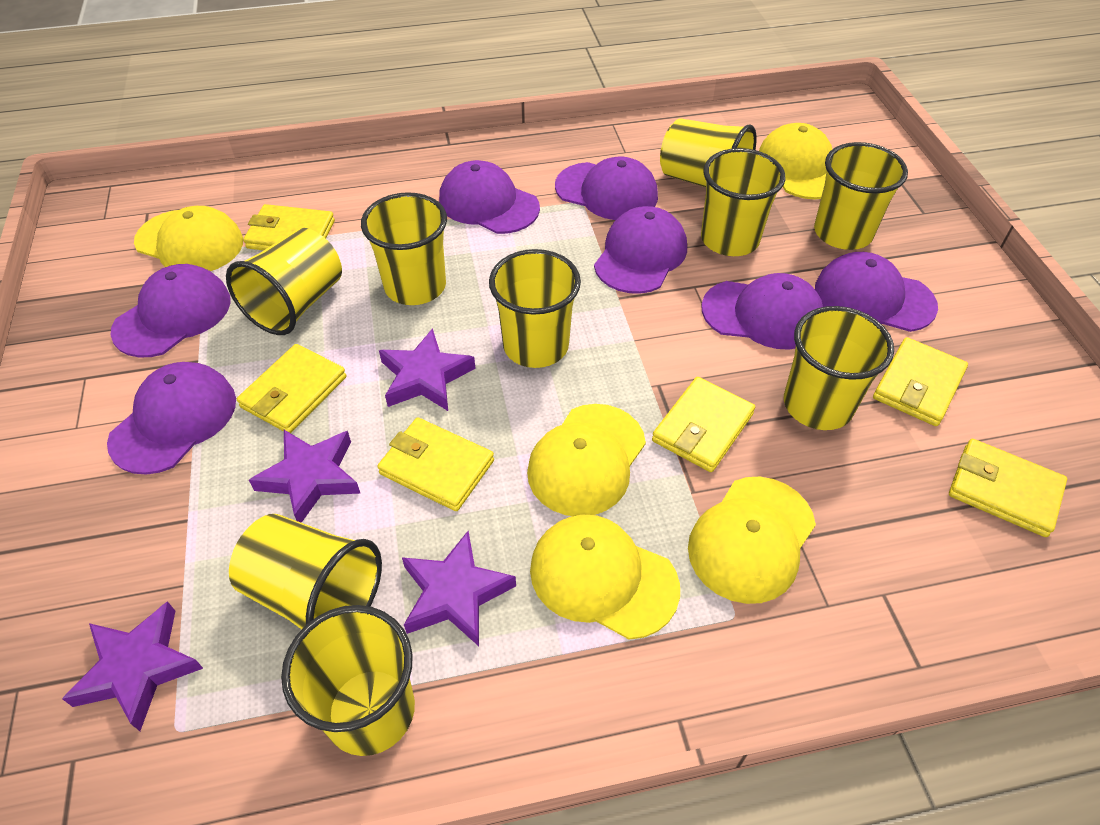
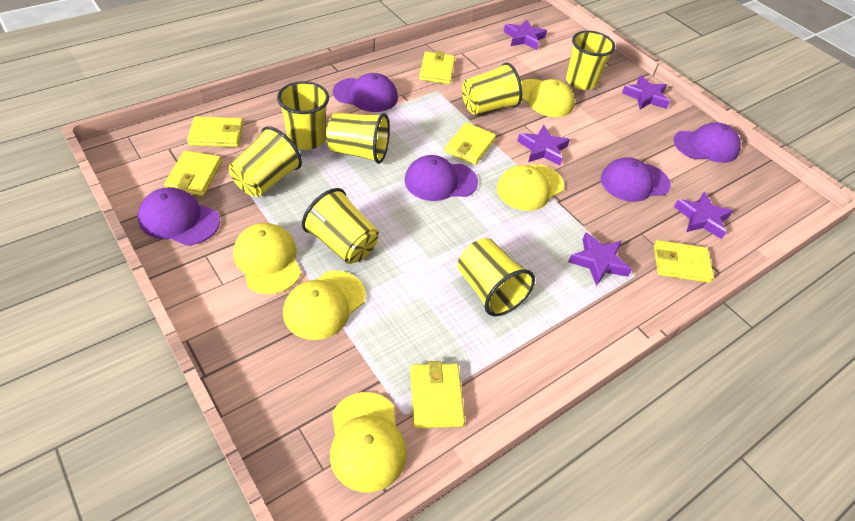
purple cap: 7 -> 5
purple star: 4 -> 5
yellow cup: 9 -> 7

